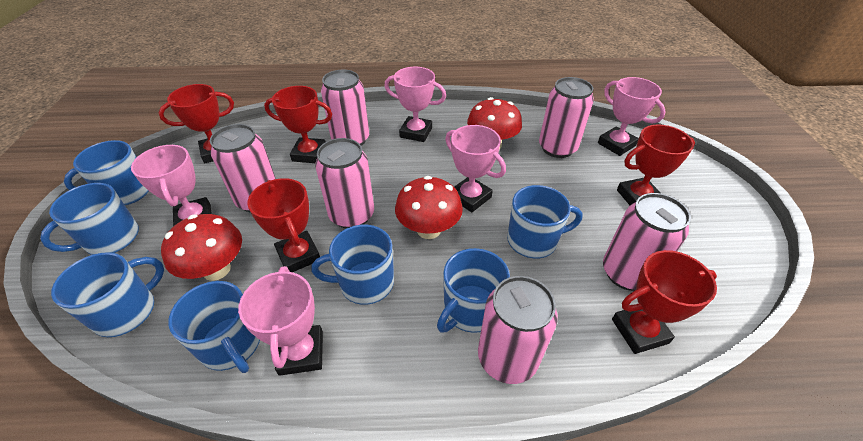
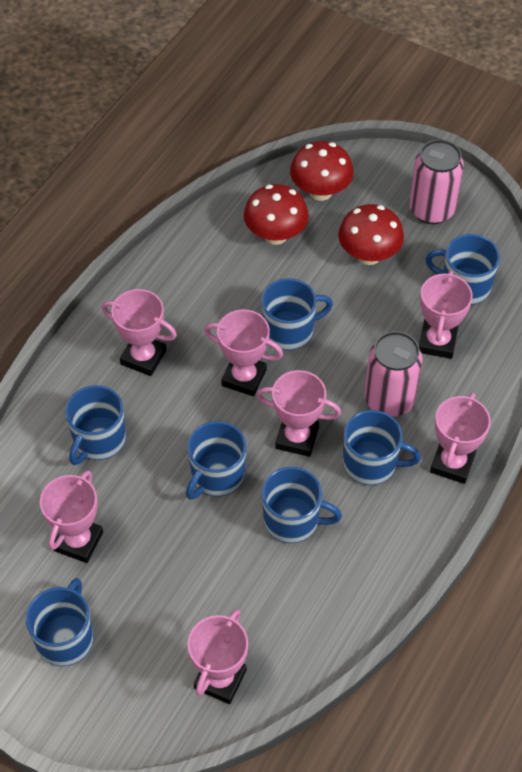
pink can: 6 -> 2
pink trophy: 5 -> 7
red trophy: 5 -> 0

